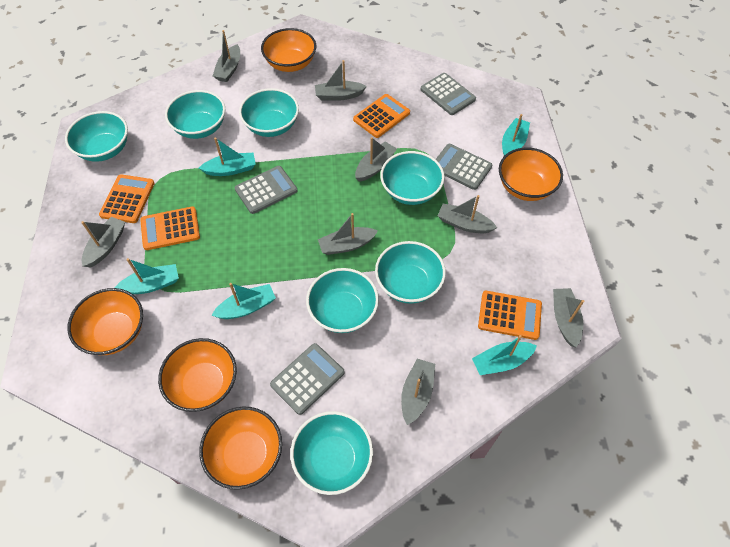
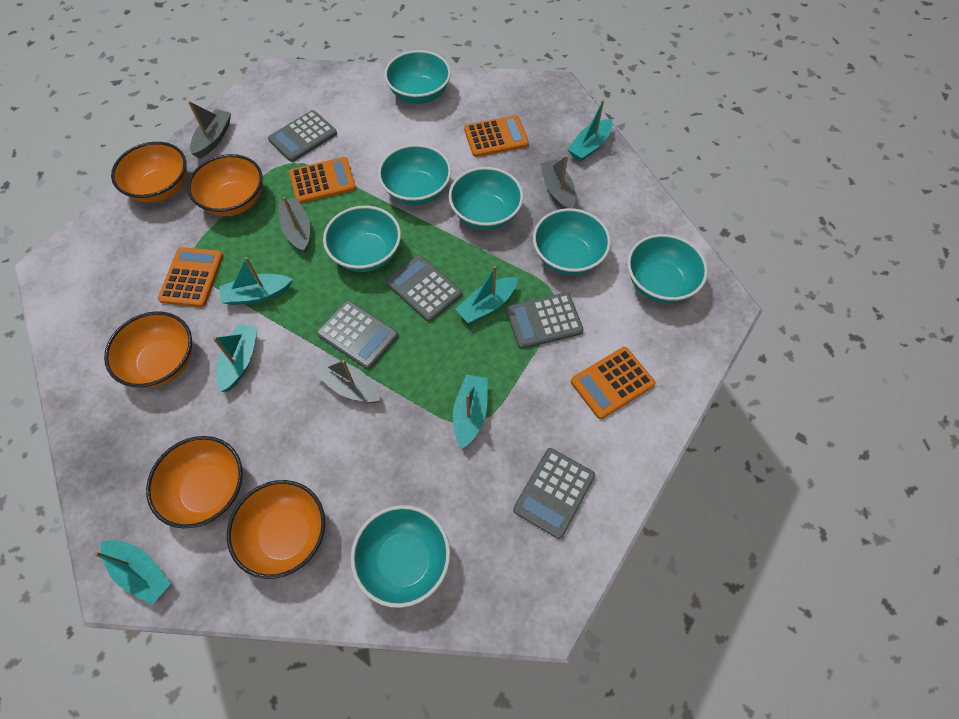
grey boat: 8 -> 4
grey calculator: 4 -> 5
turquoise boat: 5 -> 6

